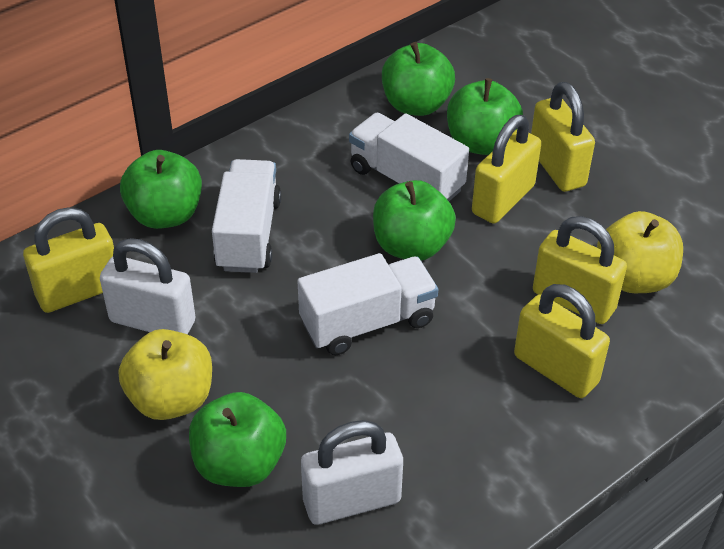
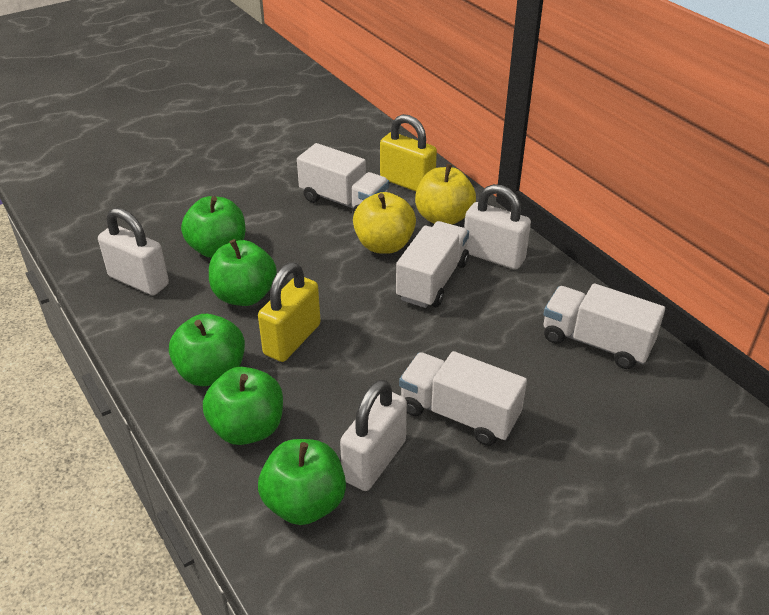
white padlock: 2 -> 3
white truck: 3 -> 4
yellow padlock: 5 -> 2

